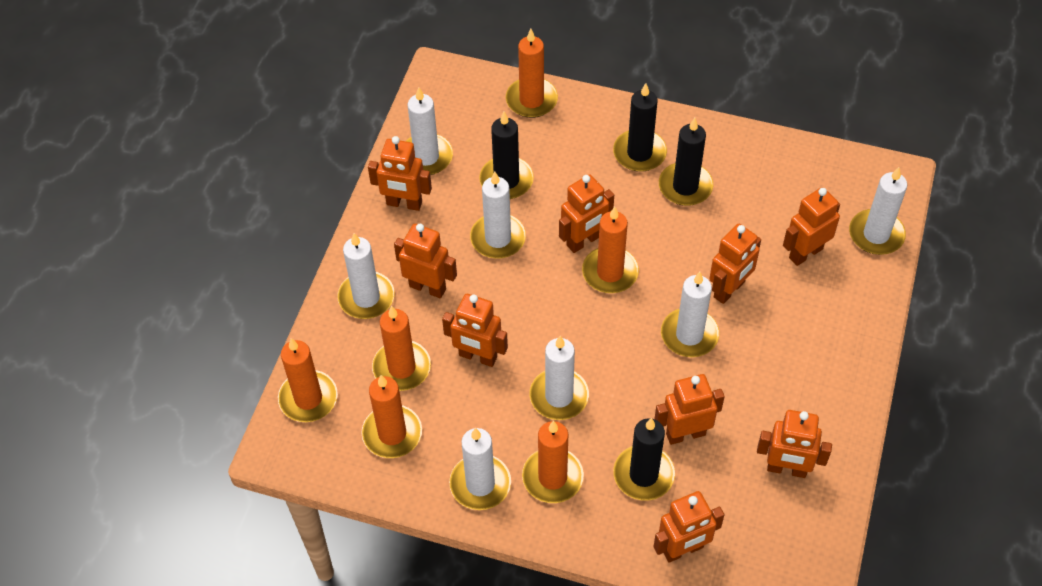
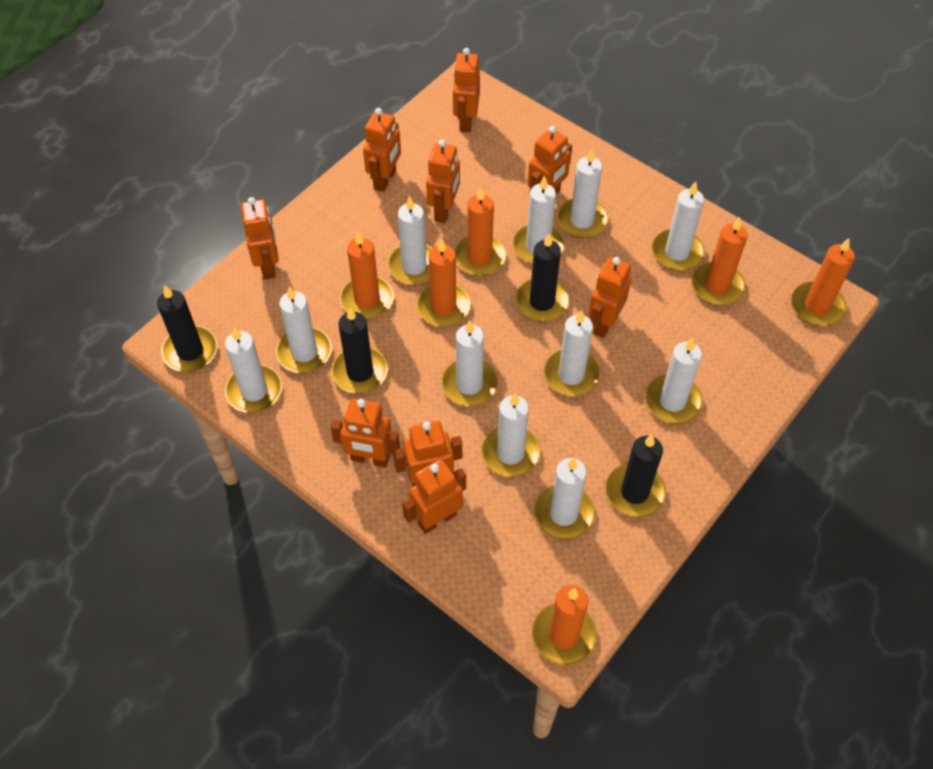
white candle: 7 -> 11

